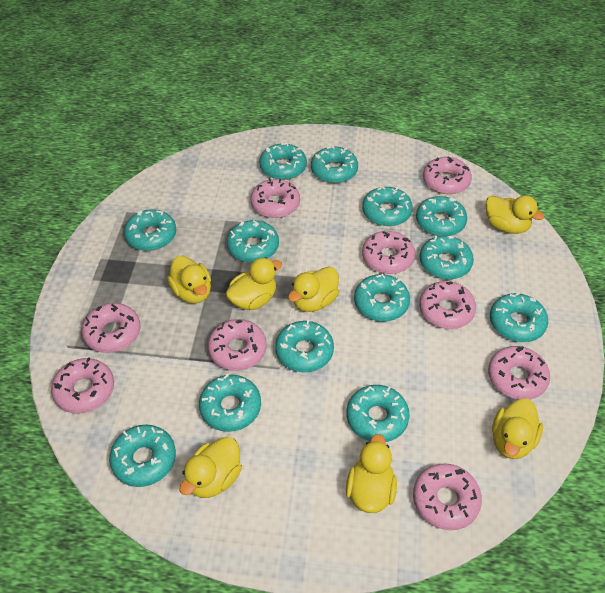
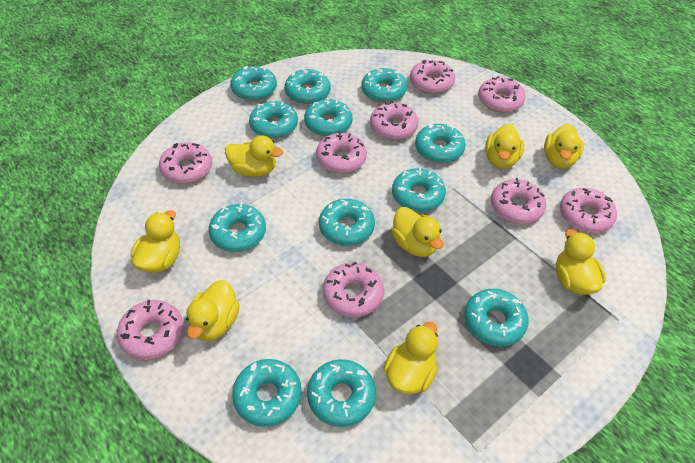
turquoise donut: 13 -> 12
yellow duck: 7 -> 8

